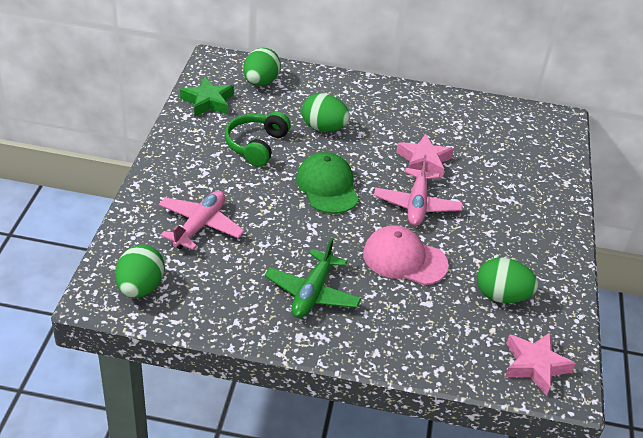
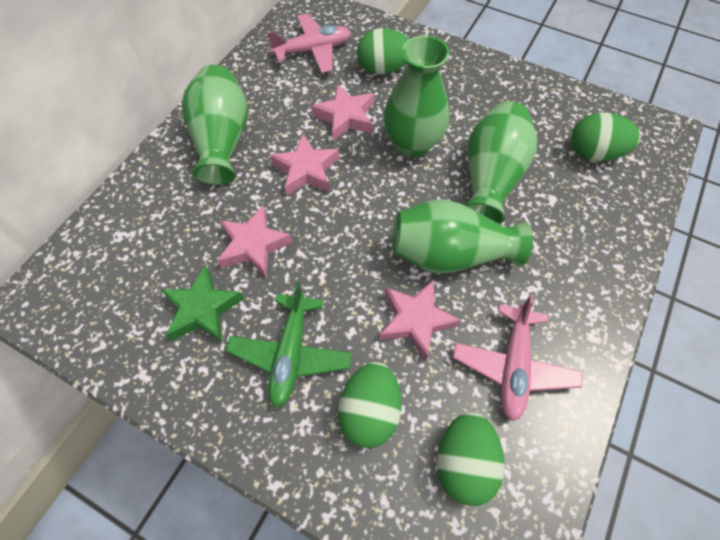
green cap: 1 -> 0
green headphones: 1 -> 0
green vase: 0 -> 4
pink cap: 1 -> 0
pink star: 2 -> 4

